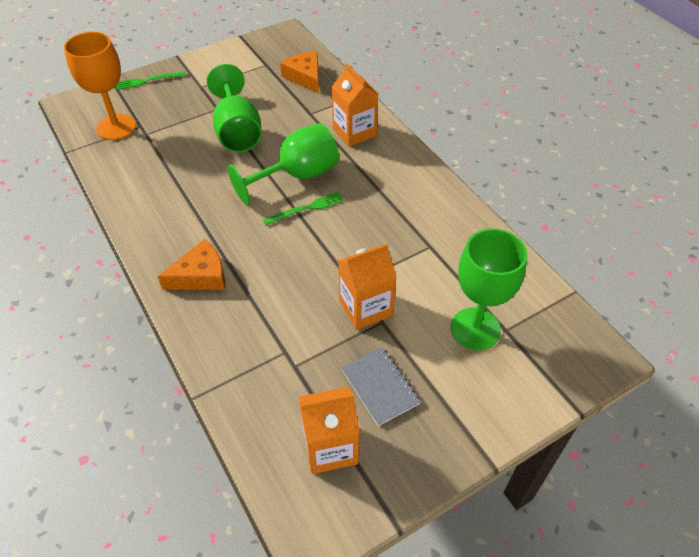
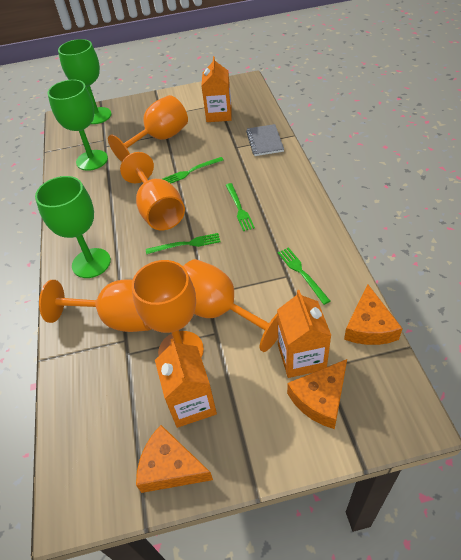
green fork: 2 -> 4
orange cheese: 2 -> 3
orange goblet: 1 -> 5

